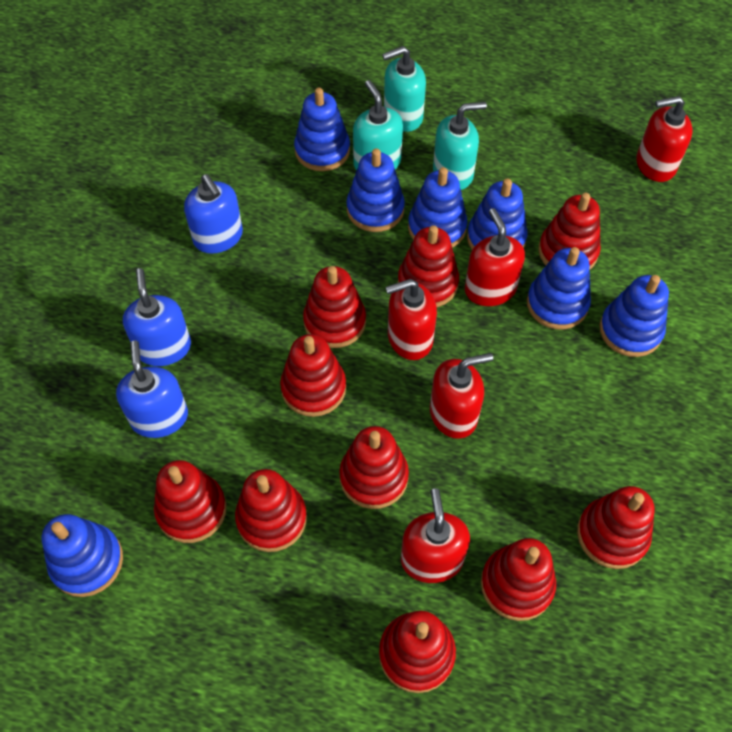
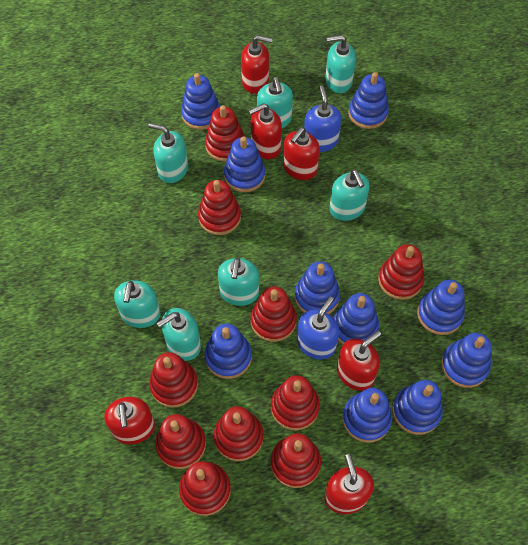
blue soap dispenser: 3 -> 2
blue stacking toy: 7 -> 10
red soap dispenser: 5 -> 6
turquoise soap dispenser: 3 -> 7

